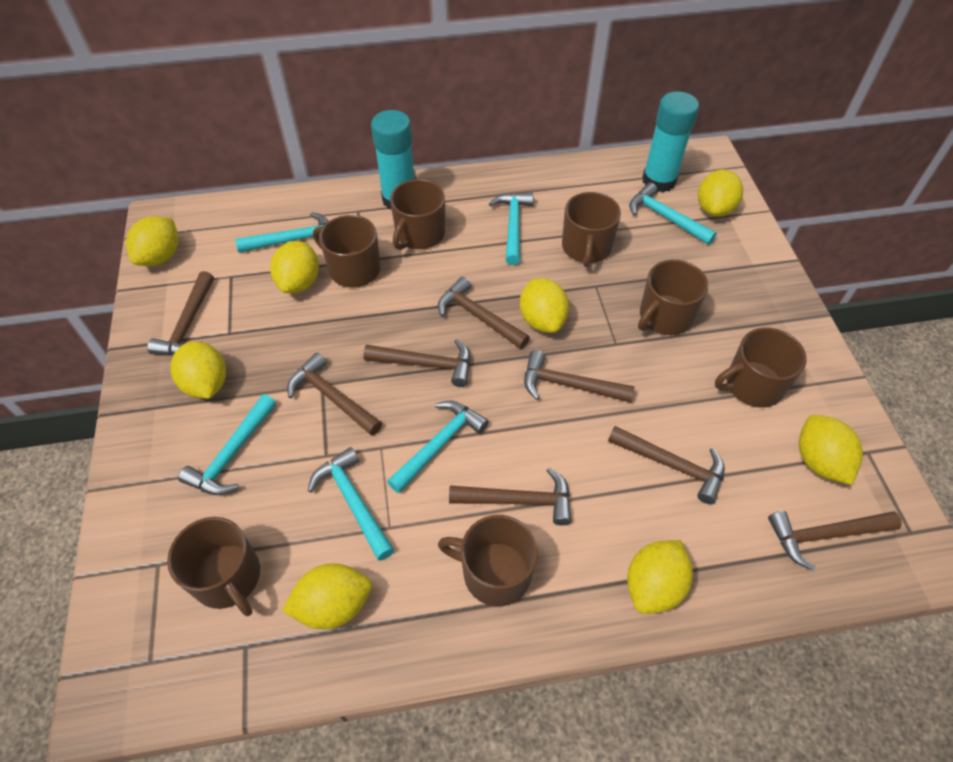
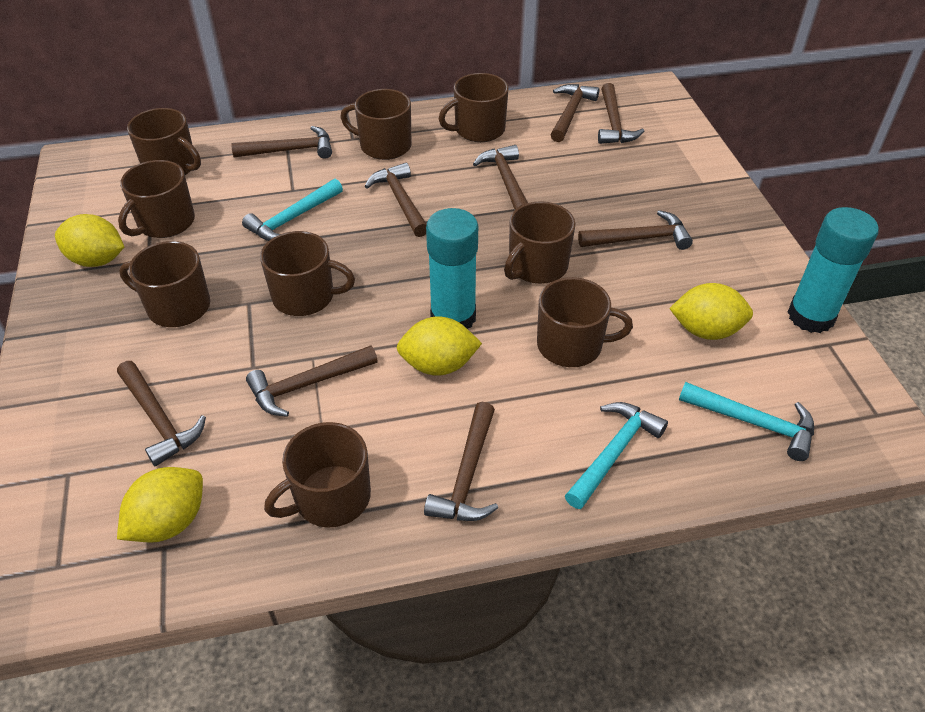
brown hammer: 8 -> 9
brown mug: 7 -> 9
turquoise hammer: 6 -> 3
yellow lemon: 8 -> 4

